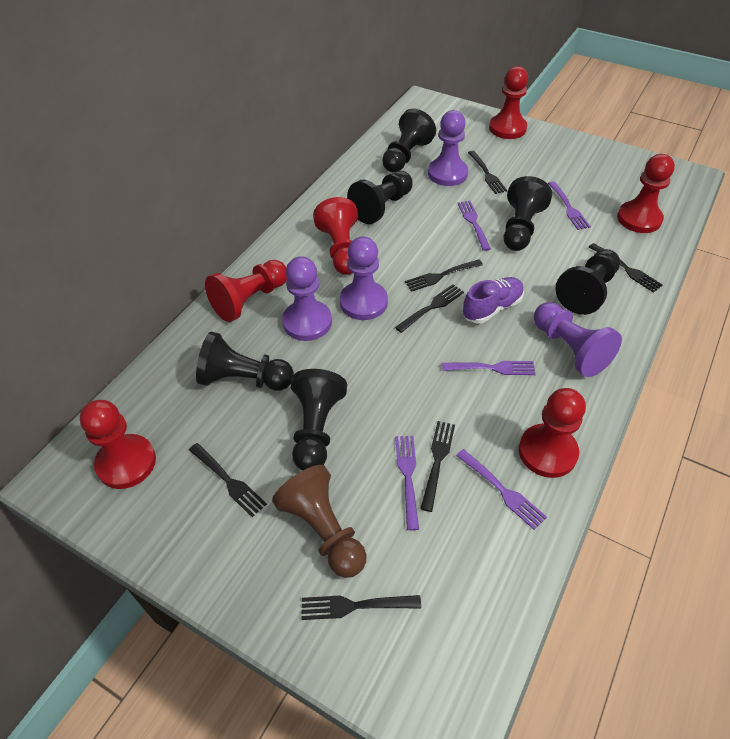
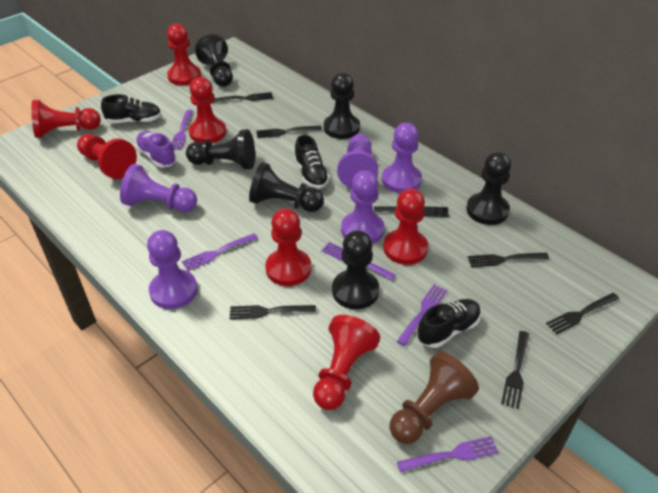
black shoe: 0 -> 3
purple pawn: 4 -> 5
red pawn: 6 -> 7

